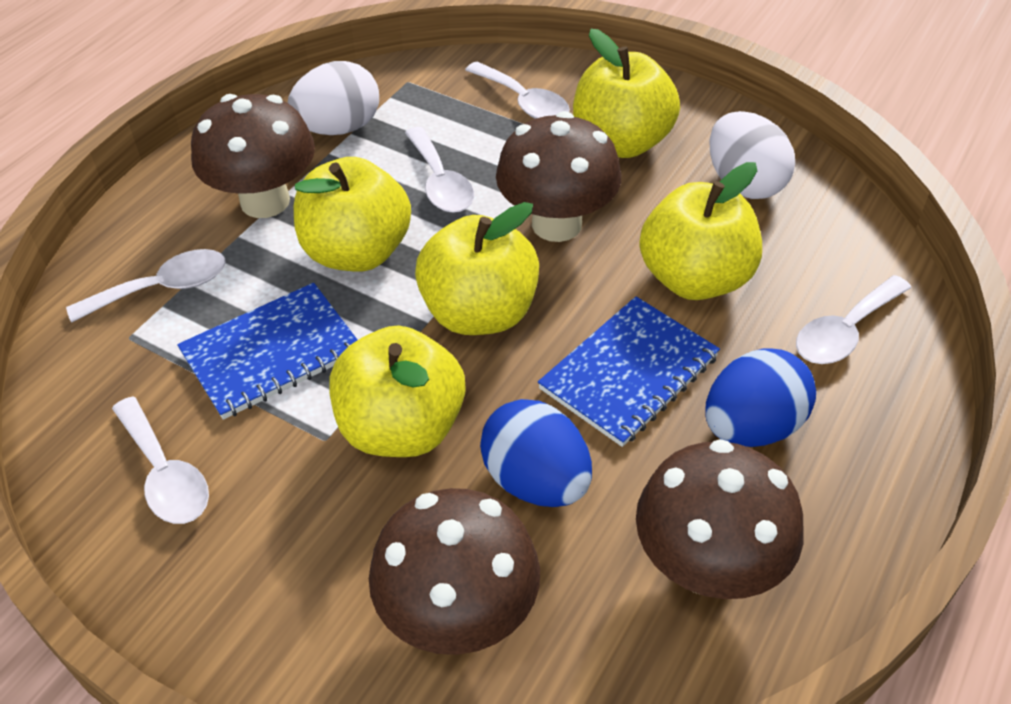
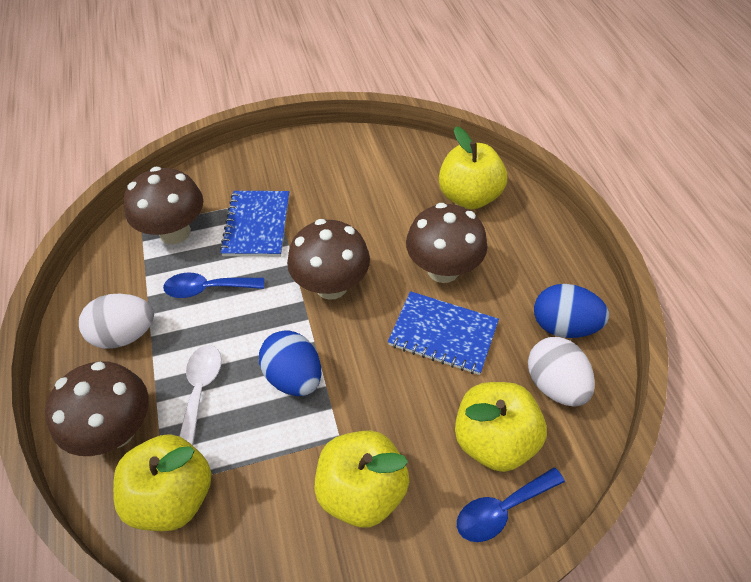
blue spoon: 0 -> 2
white spoon: 5 -> 1
yellow apple: 5 -> 4

